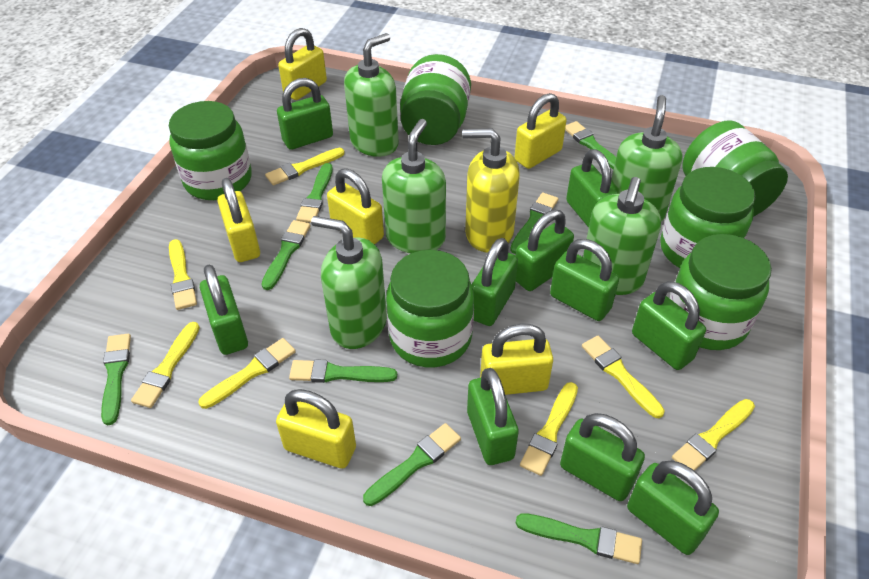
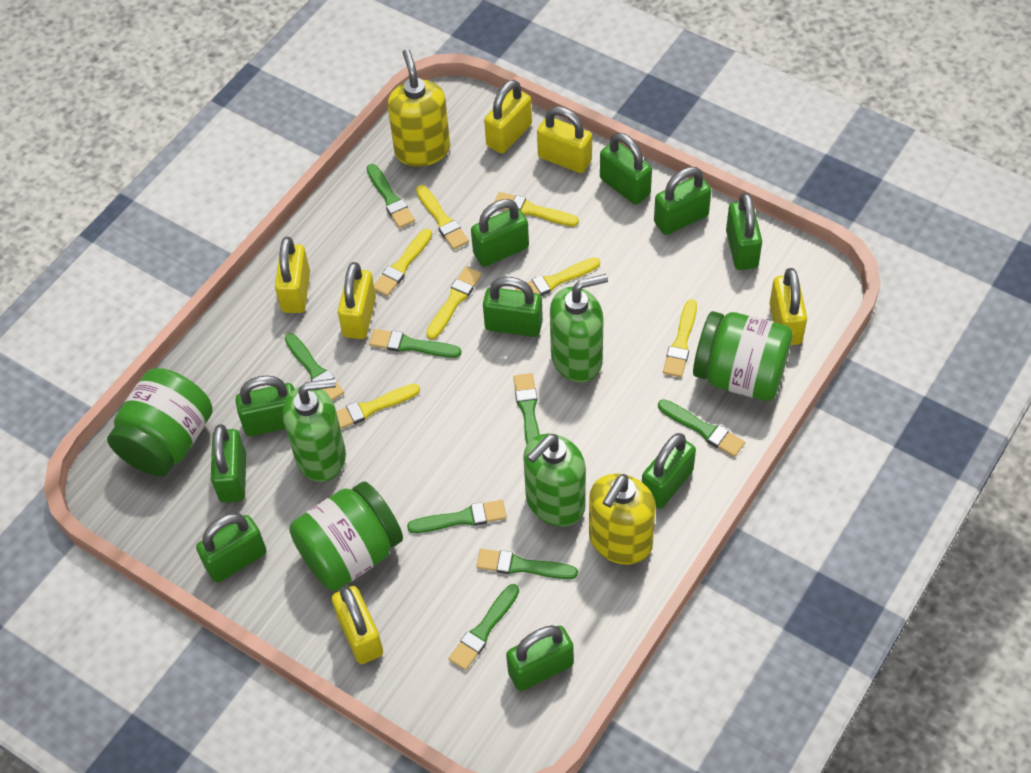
green jar: 6 -> 3
green soap dispenser: 5 -> 3
yellow soap dispenser: 1 -> 2

